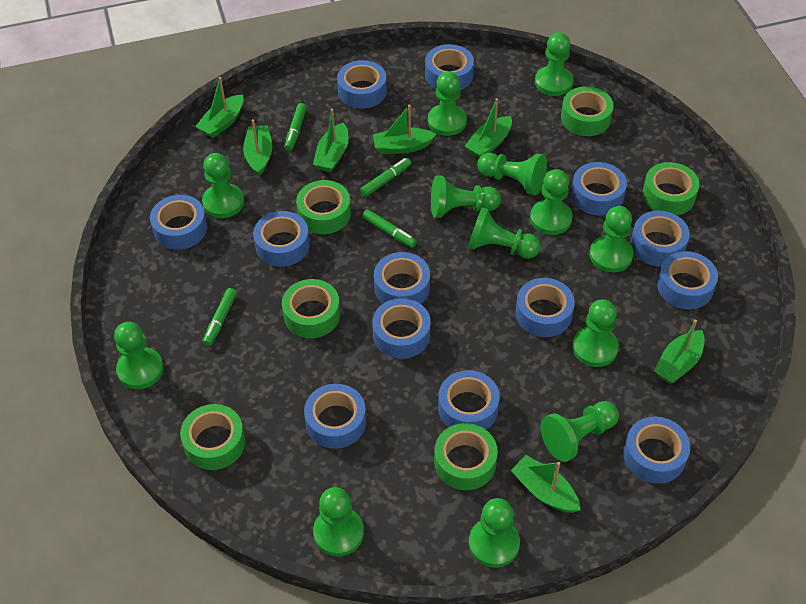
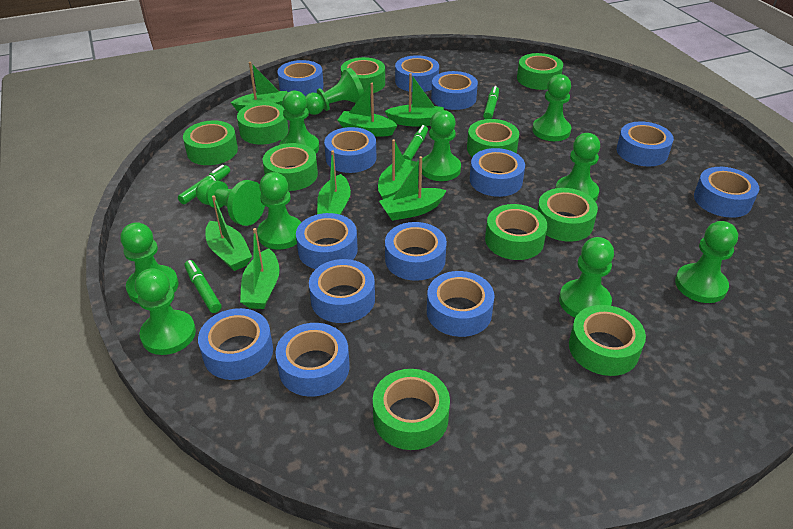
green boat: 7 -> 8
green pawn: 13 -> 11
green tape: 6 -> 10

